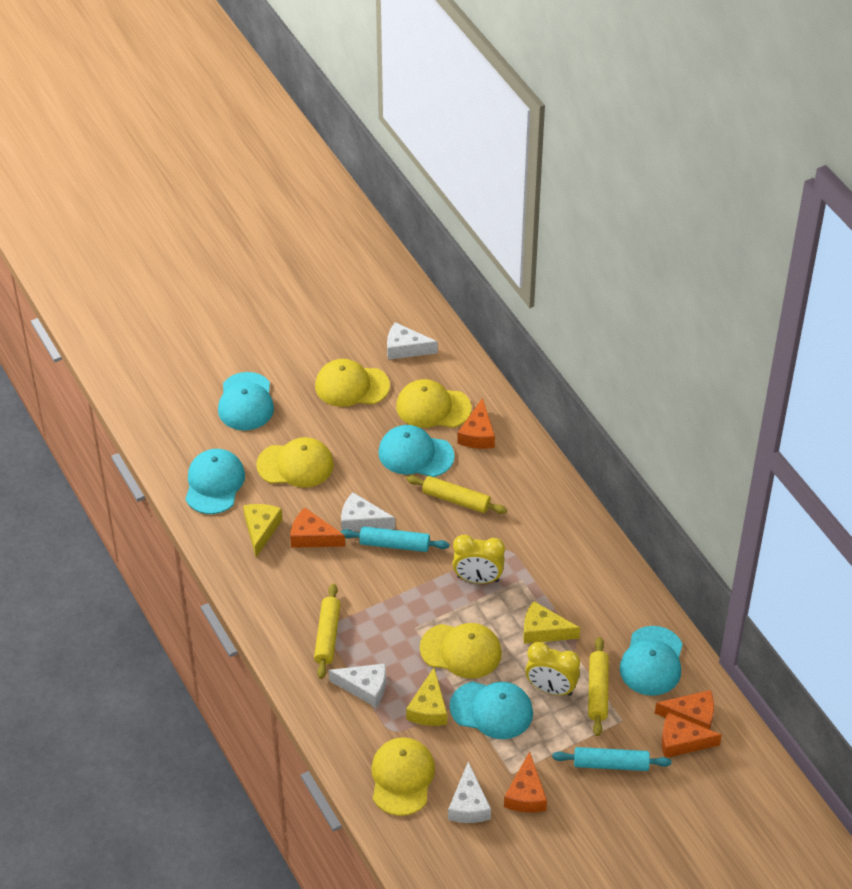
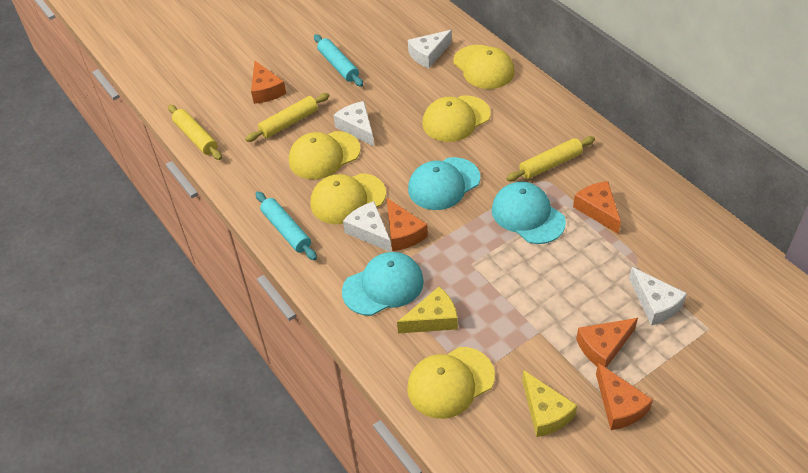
turquoise cap: 5 -> 3
yellow cheese: 3 -> 2
yellow clock: 2 -> 0

